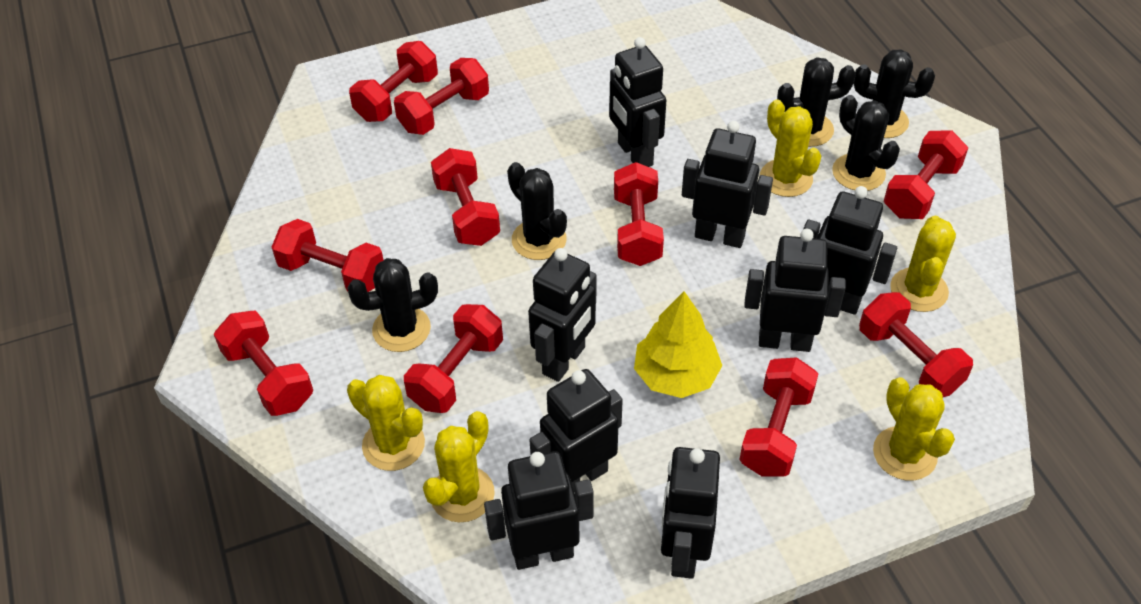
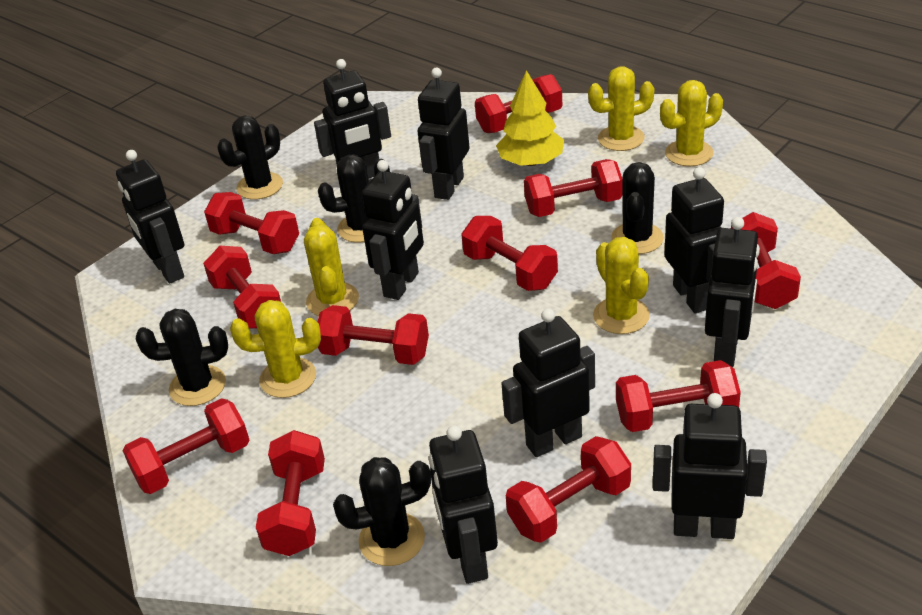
black robot: 8 -> 9
red dumbbell: 10 -> 11

